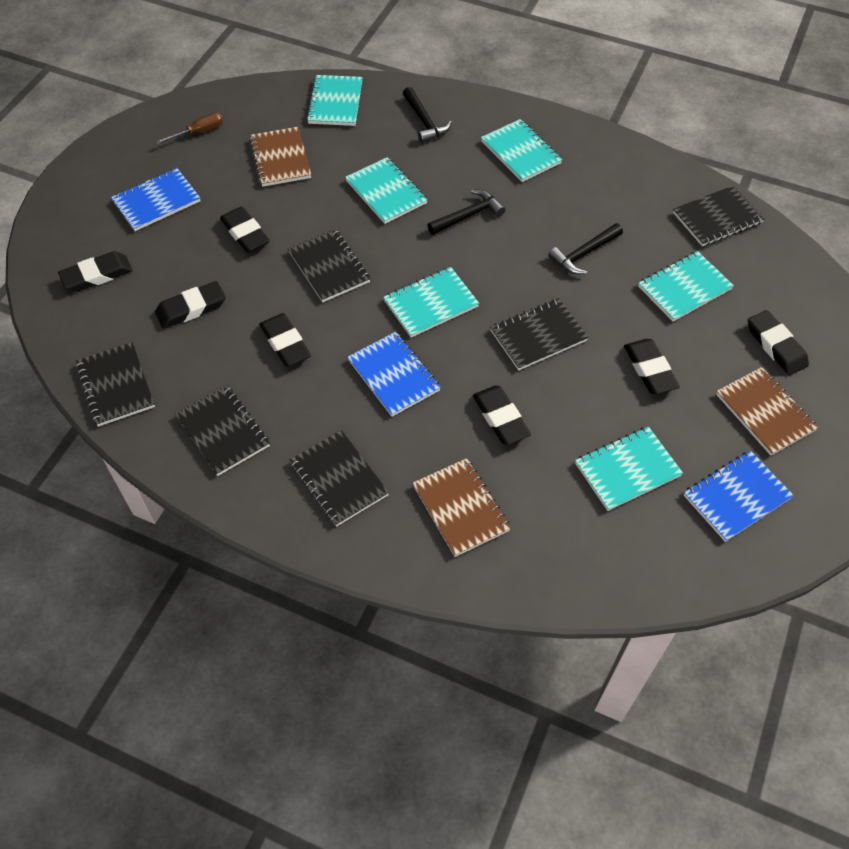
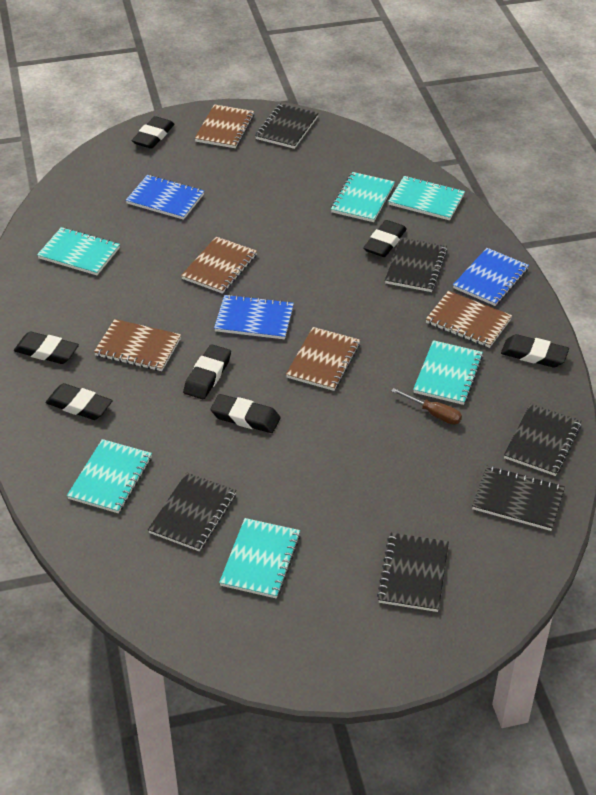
black hammer: 3 -> 0
brown notebook: 3 -> 5

